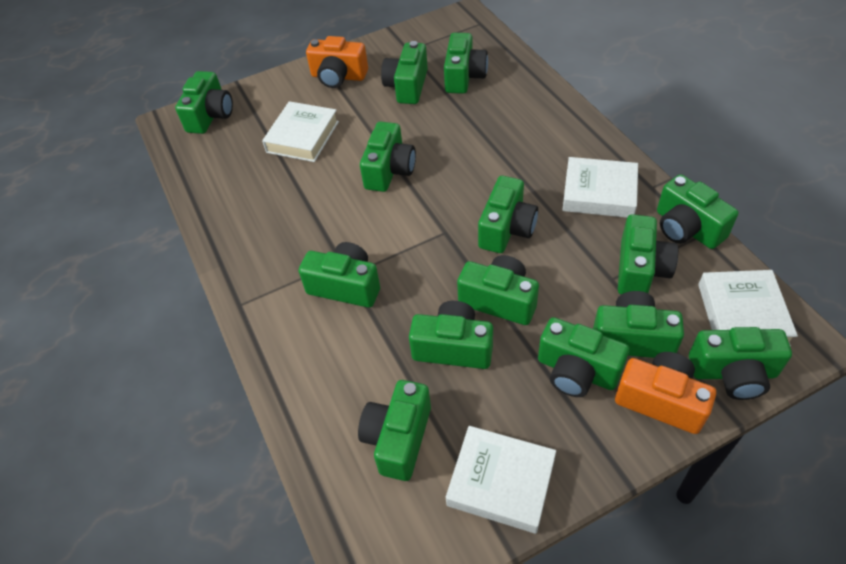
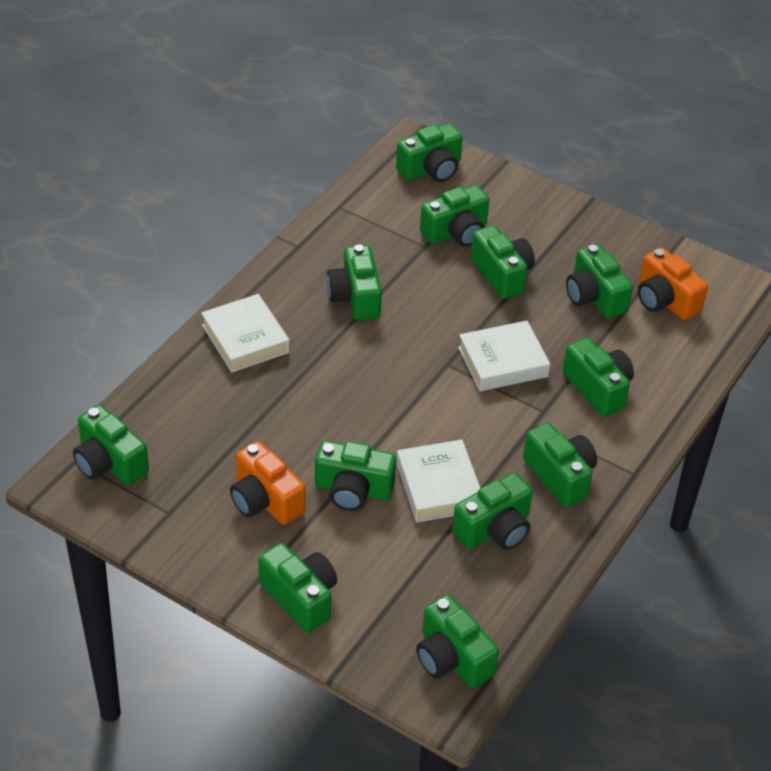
green camera: 14 -> 12
white book: 4 -> 3

